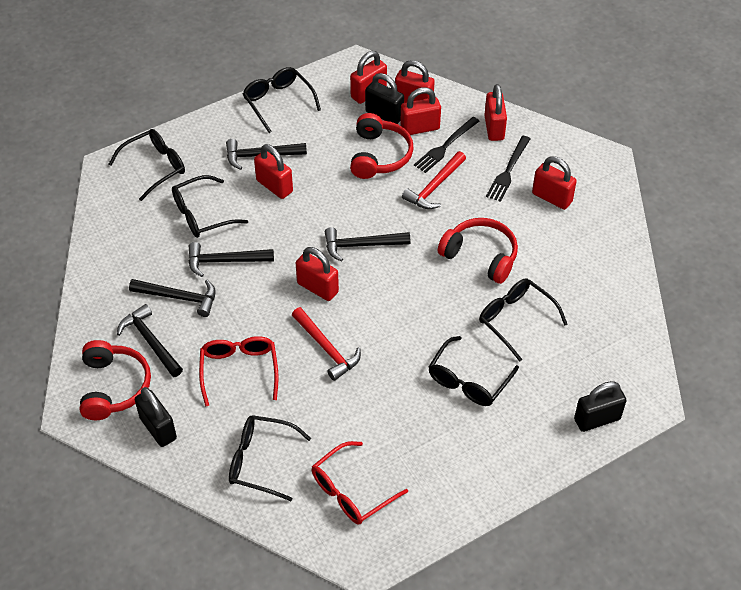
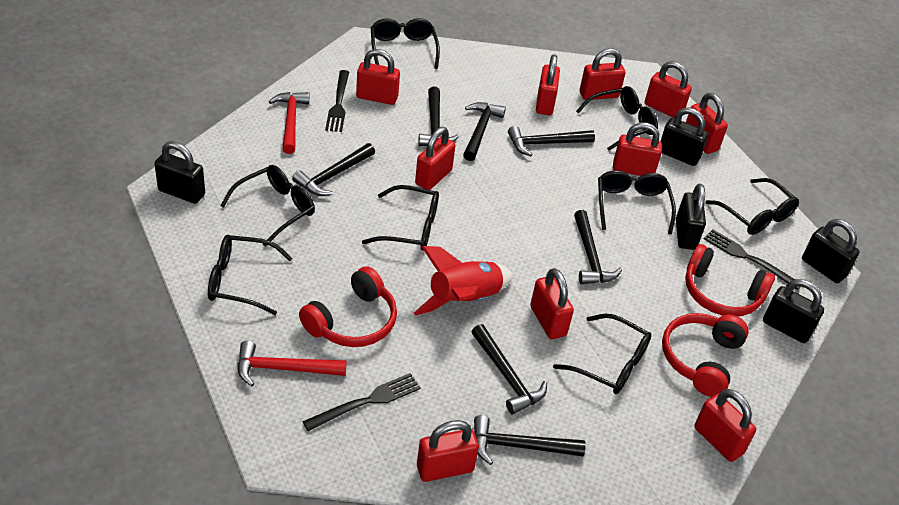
black fork: 2 -> 3
black glasses: 6 -> 8
black hammer: 5 -> 7
black padlock: 3 -> 5
red glasses: 2 -> 0
red padlock: 7 -> 10
red rocket: 0 -> 1

